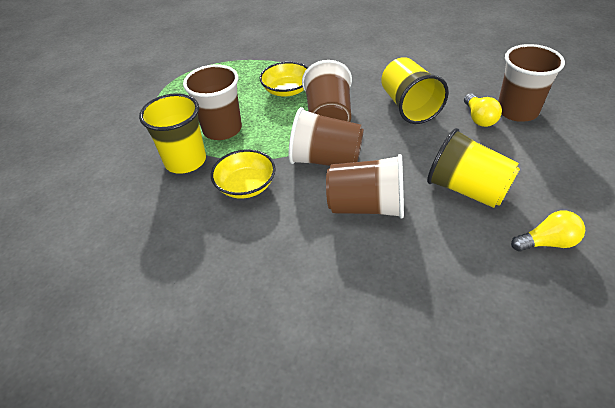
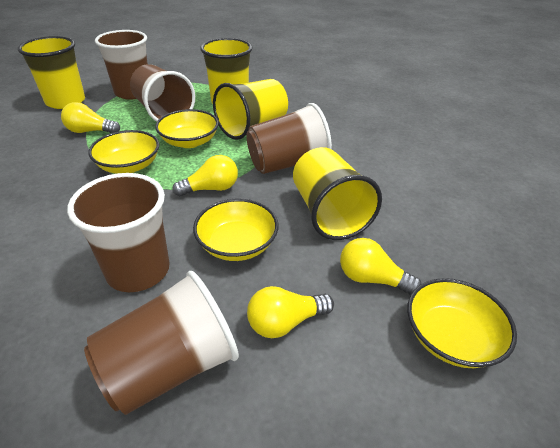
yellow bowl: 2 -> 4
yellow cup: 3 -> 4
yellow light bulb: 2 -> 4

